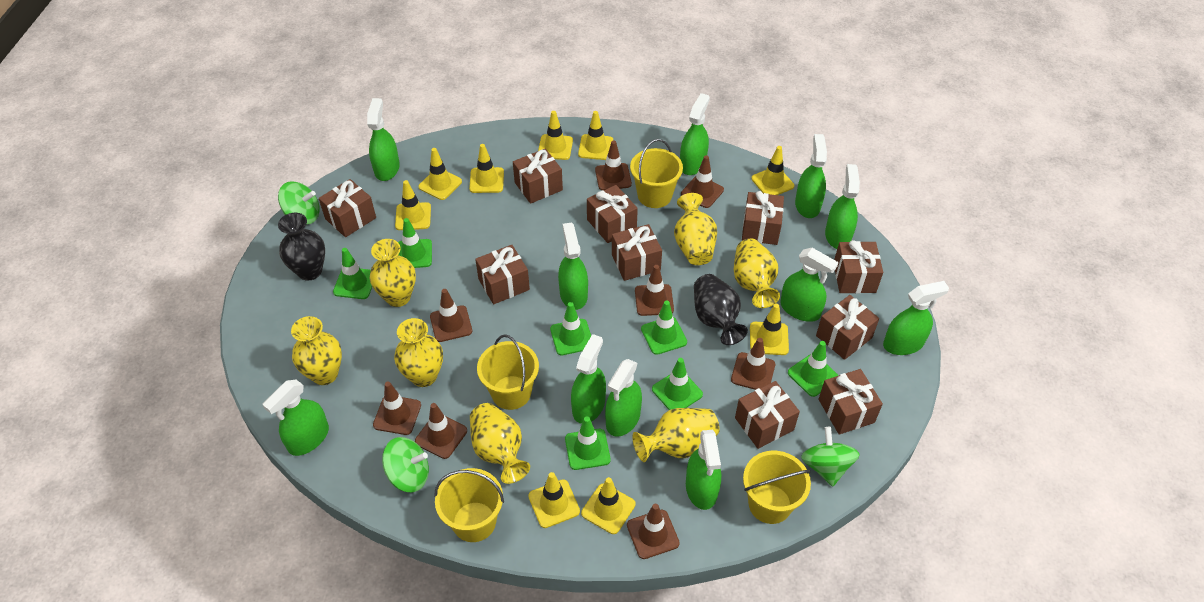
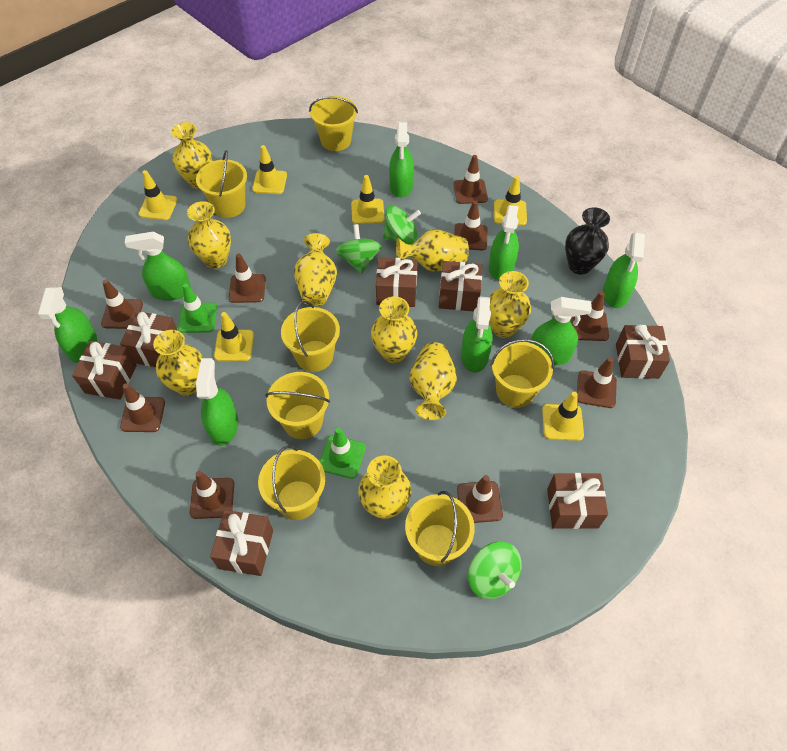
black vase: 2 -> 1
brown gift: 10 -> 7
brown traffic cone: 8 -> 9
green spray bottle: 11 -> 8
green traffic cone: 7 -> 2
yellow bucket: 4 -> 7
yellow traffic cone: 9 -> 6
yellow vase: 7 -> 9

